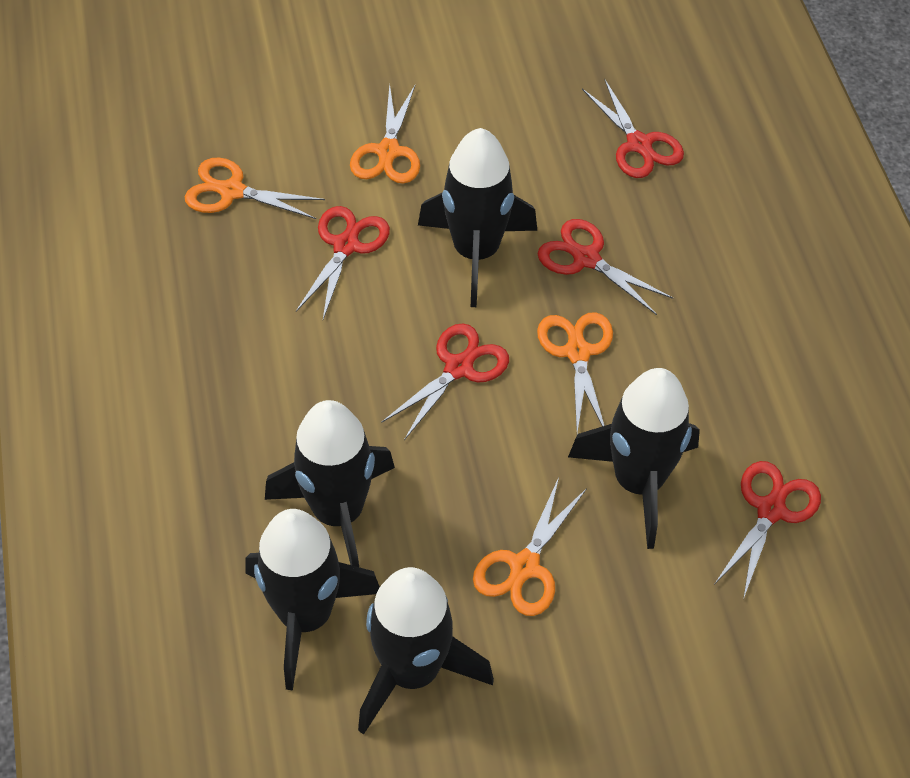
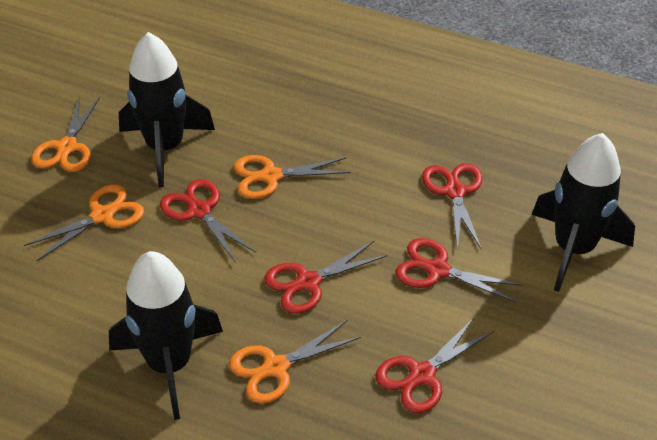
black rocket: 5 -> 3

